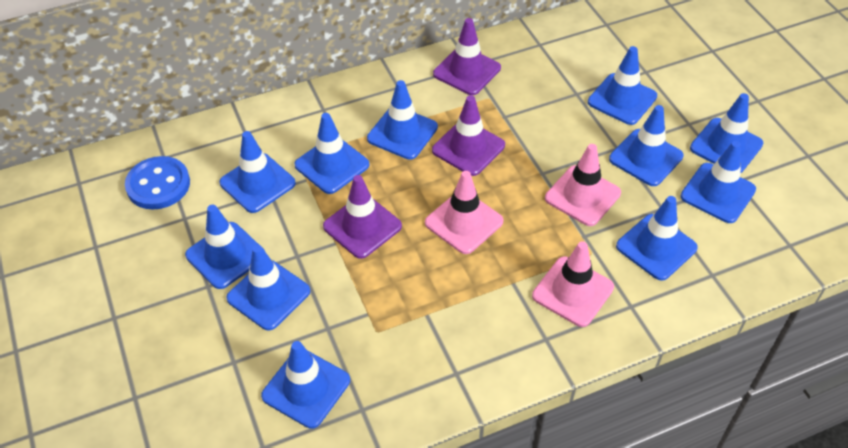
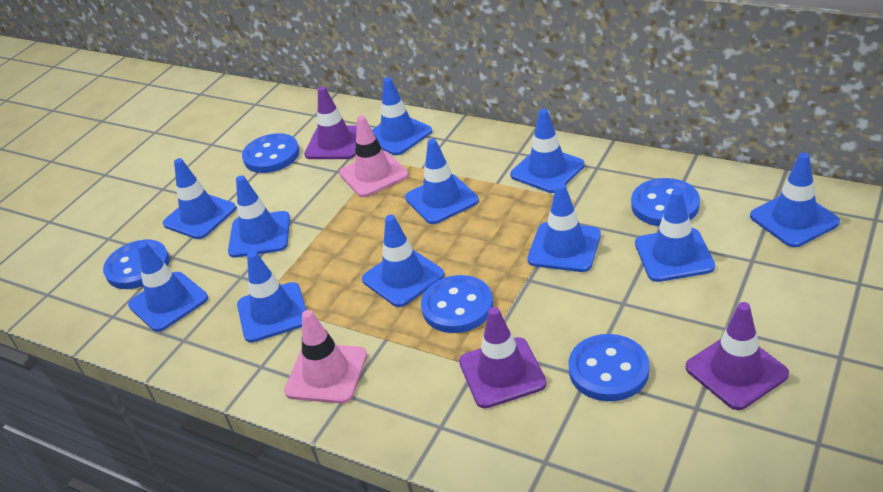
blue button: 1 -> 5
pink traffic cone: 3 -> 2

